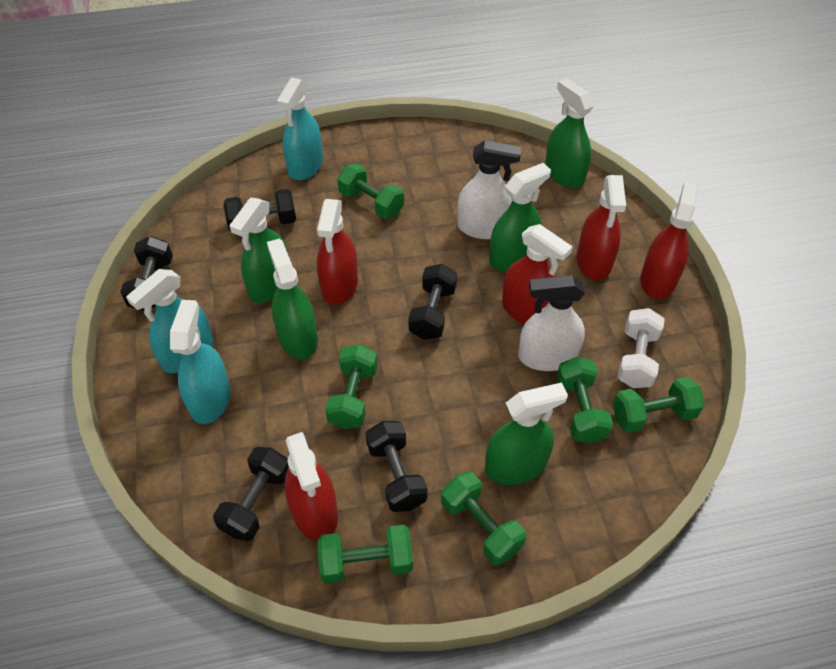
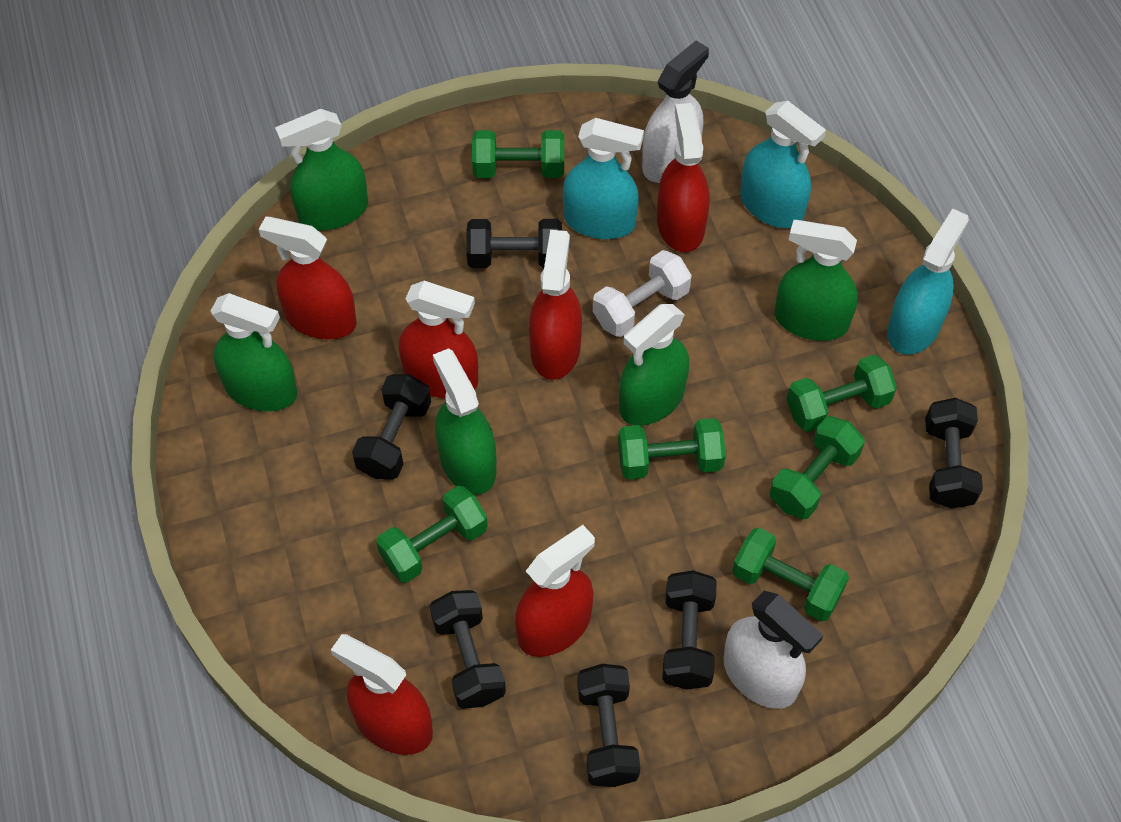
black dumbbell: 5 -> 6
red spray bottle: 5 -> 6

